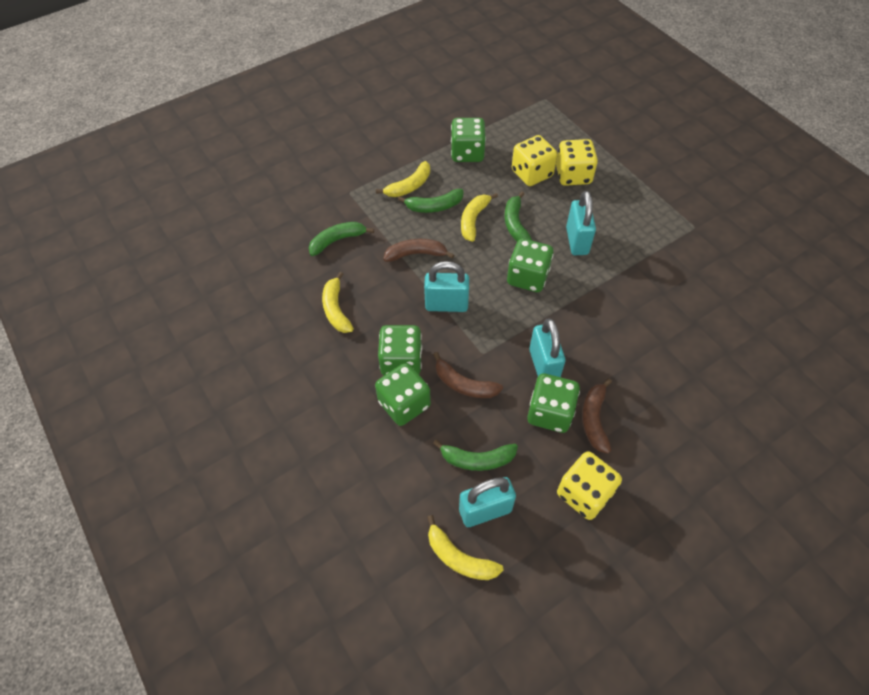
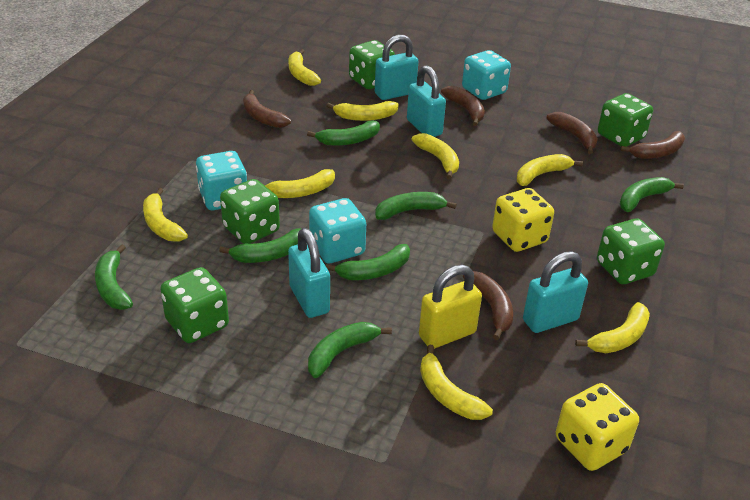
brown banana: 3 -> 5
green banana: 4 -> 7
turquoise dice: 0 -> 3
yellow banana: 4 -> 8
yellow dice: 3 -> 2
yellow padlock: 0 -> 1

